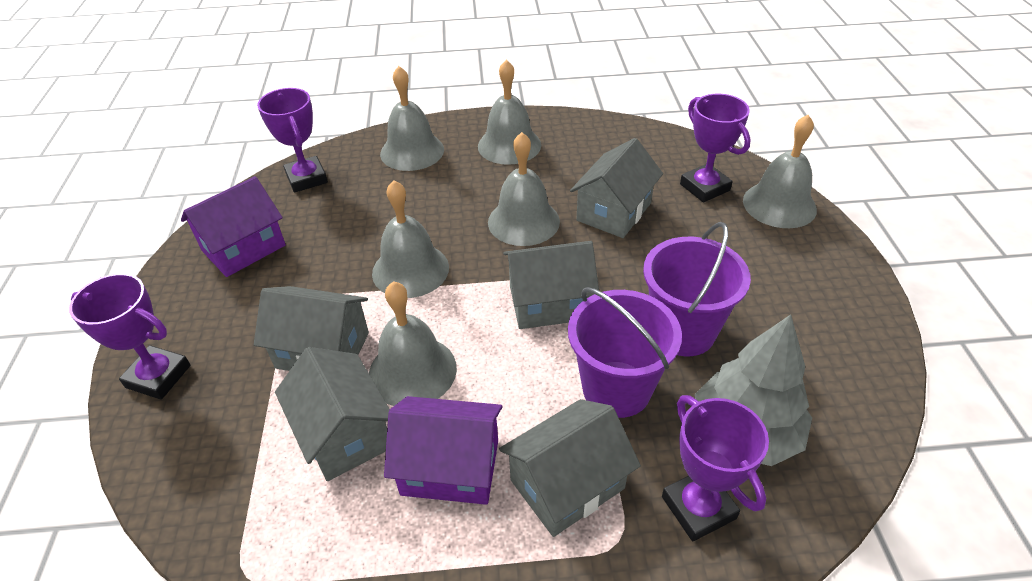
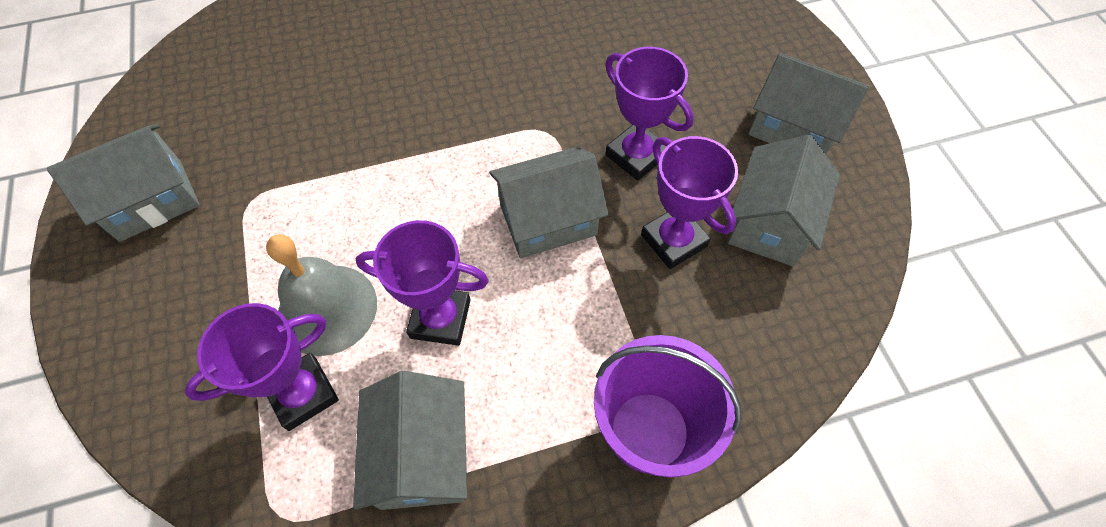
grey bell: 6 -> 1
grey tree: 1 -> 0
purple bucket: 2 -> 1
purple house: 2 -> 0

